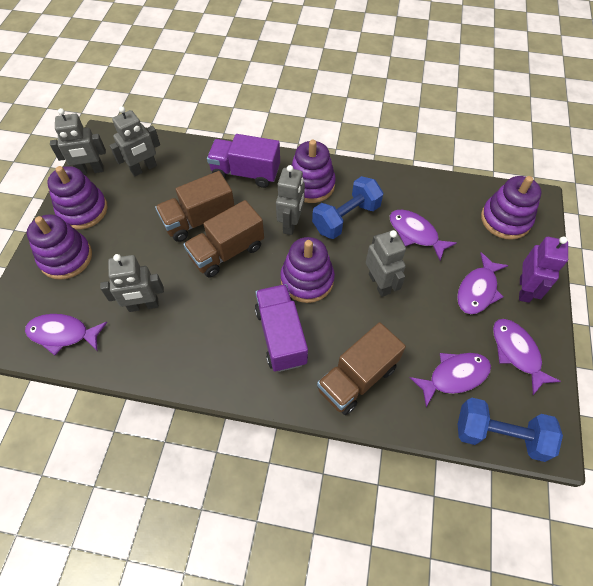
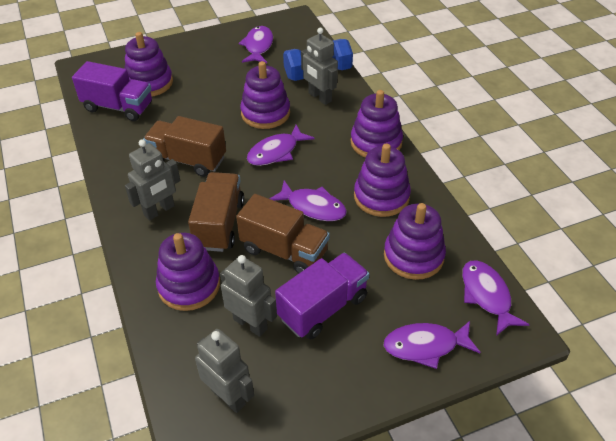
blue dumbbell: 2 -> 1
grey robot: 5 -> 4
purple robot: 1 -> 0
purple stacking toy: 5 -> 6

